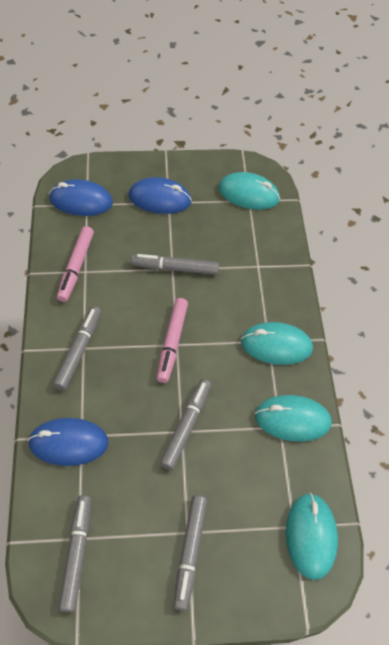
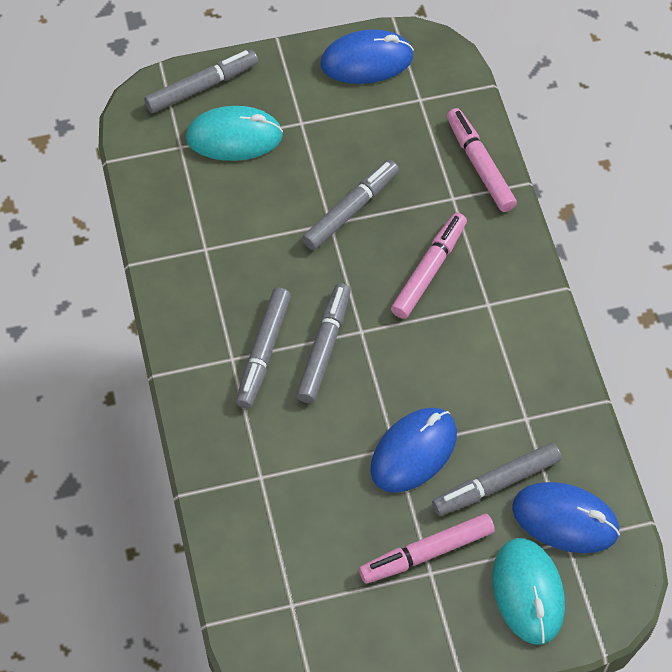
pink marker: 2 -> 3
turquoise mouse: 4 -> 2

